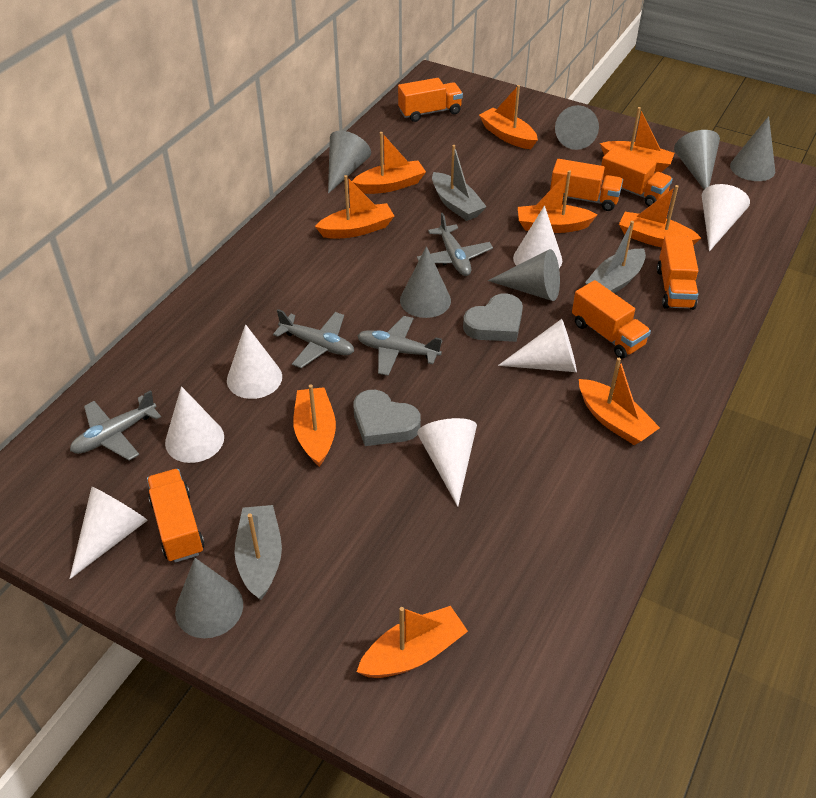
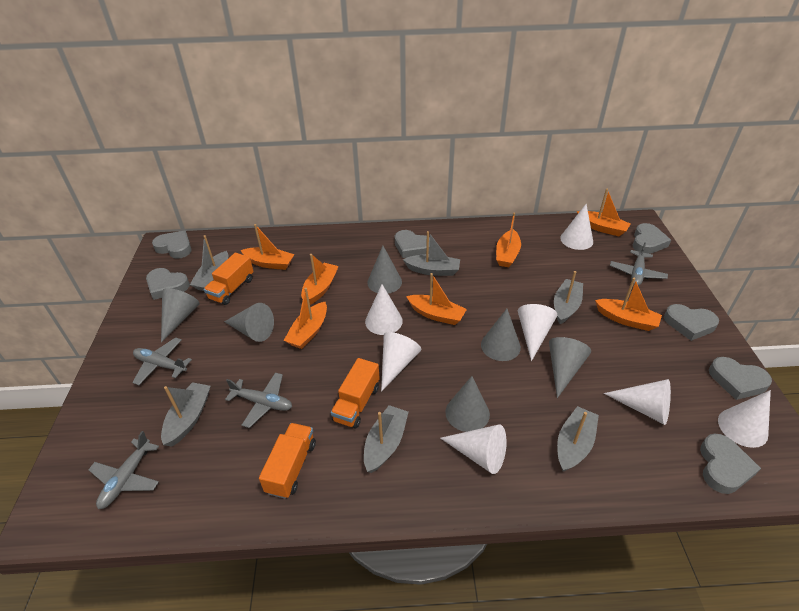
grey boat: 3 -> 6
grey cone: 7 -> 6
grey heart: 2 -> 7
orange boat: 9 -> 7
orange truck: 6 -> 3

